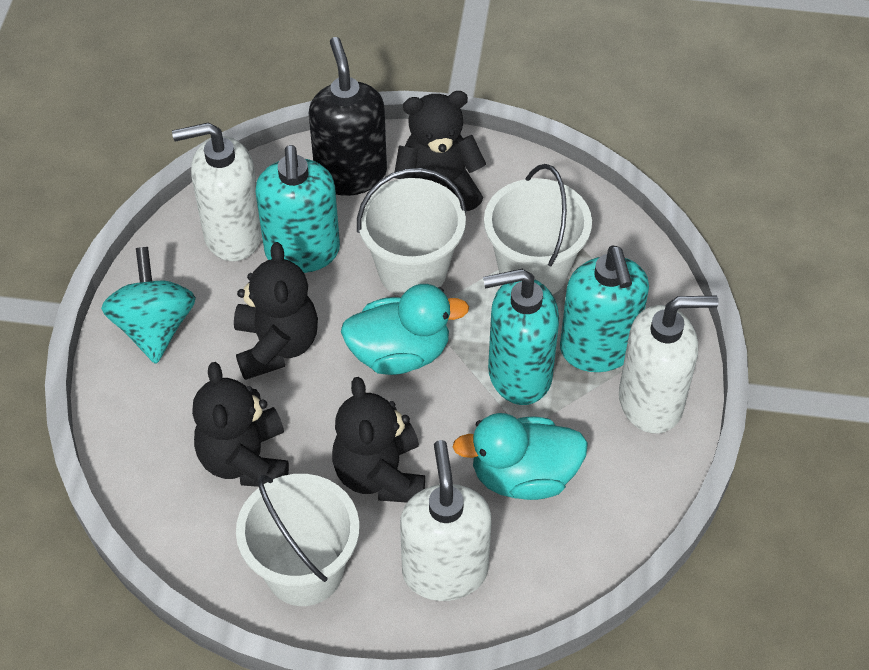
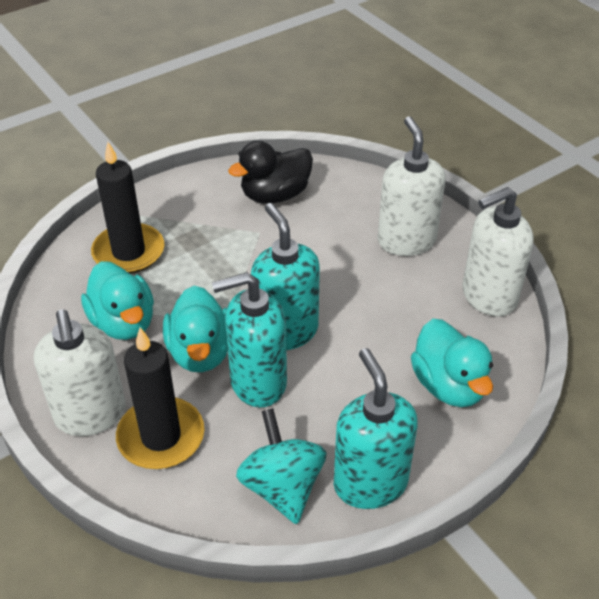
black candle: 0 -> 2
black duck: 0 -> 1
black soap dispenser: 1 -> 0
black teddy bear: 4 -> 0
turquoise duck: 2 -> 3
white bucket: 3 -> 0

